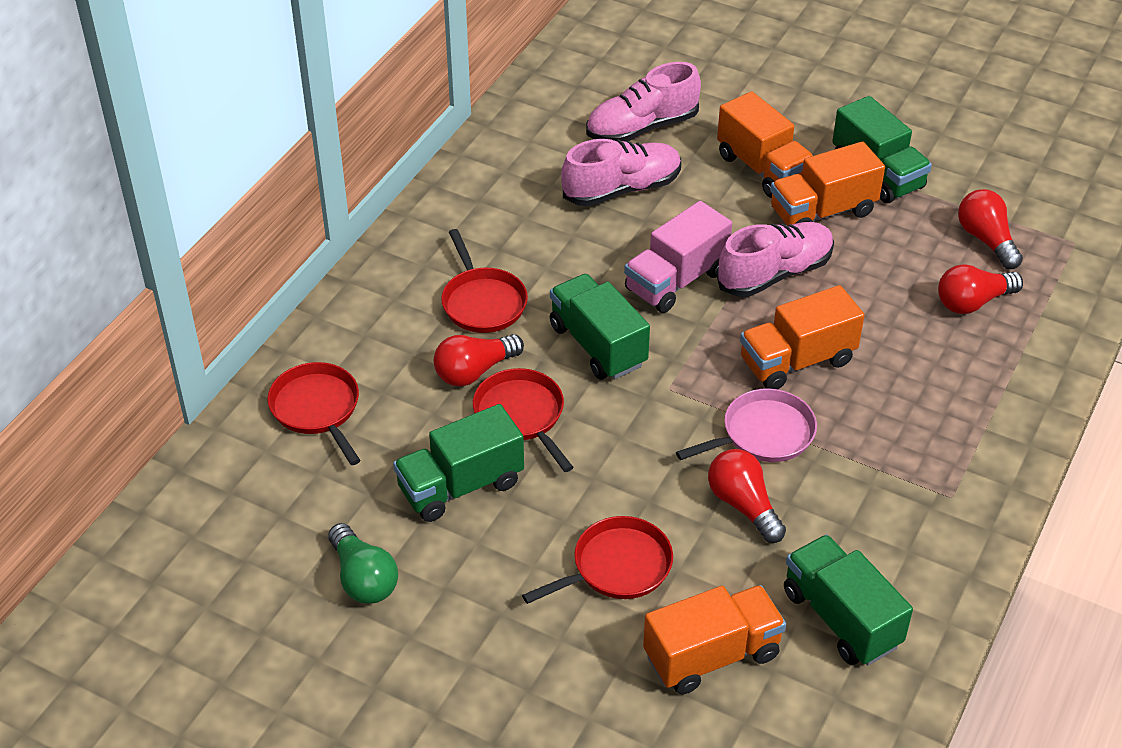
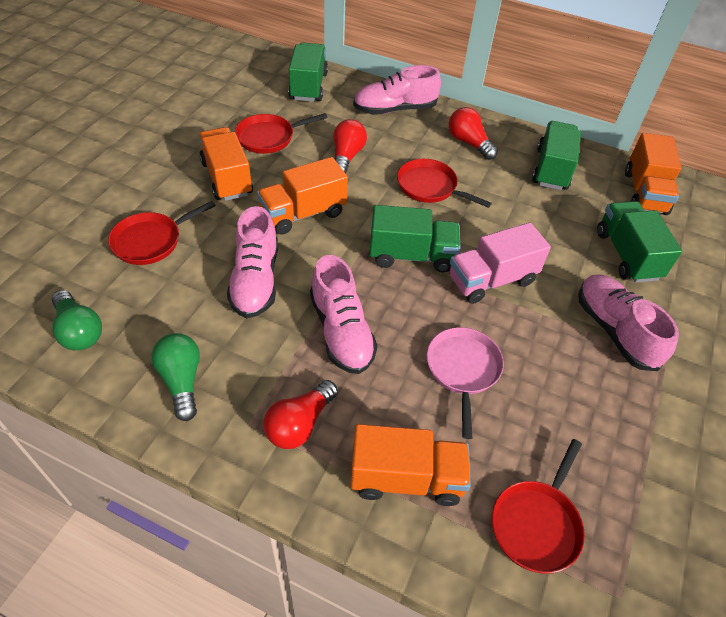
green light bulb: 1 -> 2
pink shoe: 3 -> 4
red light bulb: 4 -> 3

